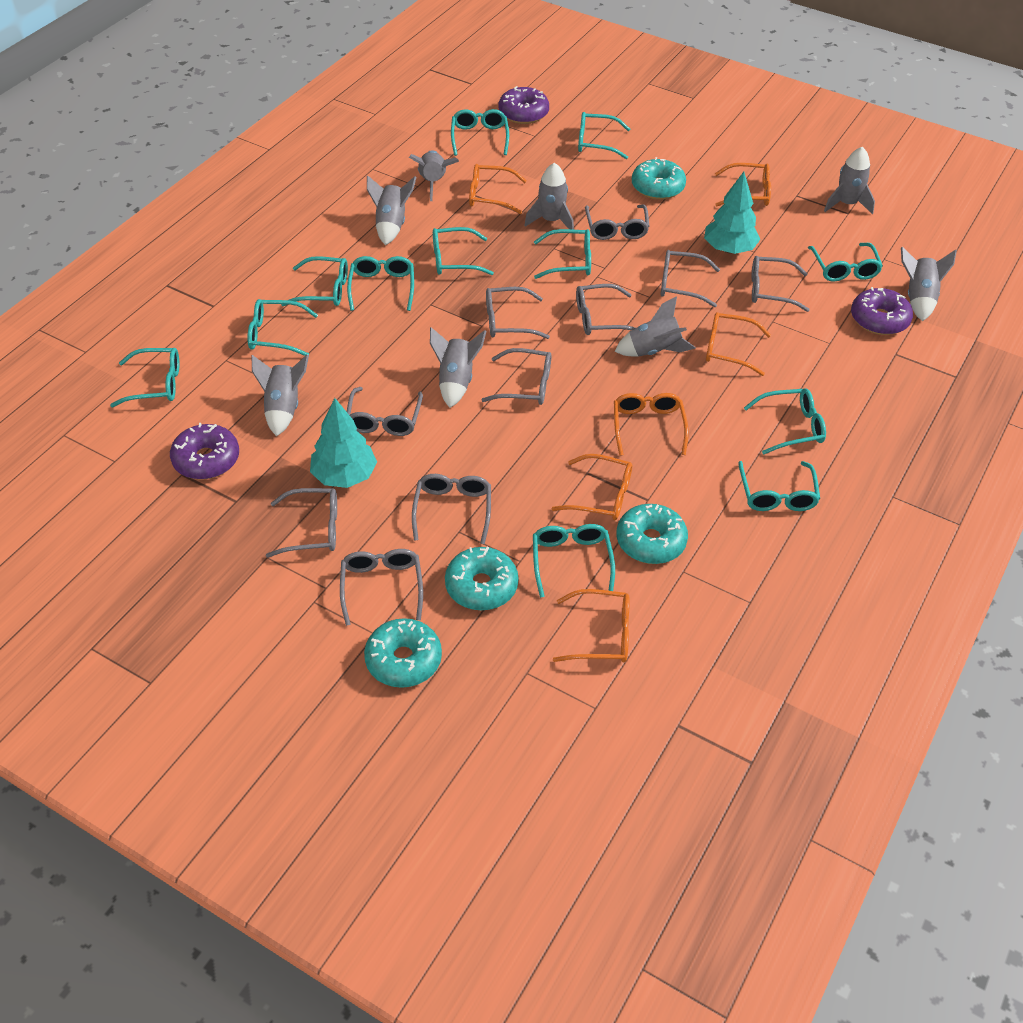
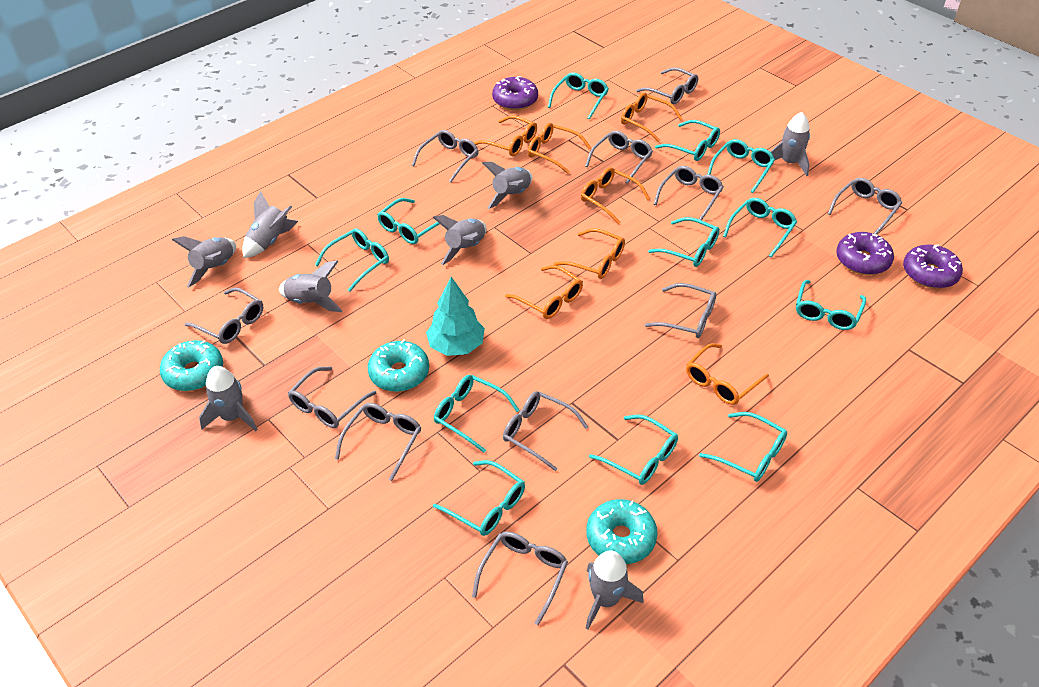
grey glasses: 10 -> 11
orange glasses: 6 -> 7
turquoise donut: 4 -> 3
turquoise tree: 2 -> 1

